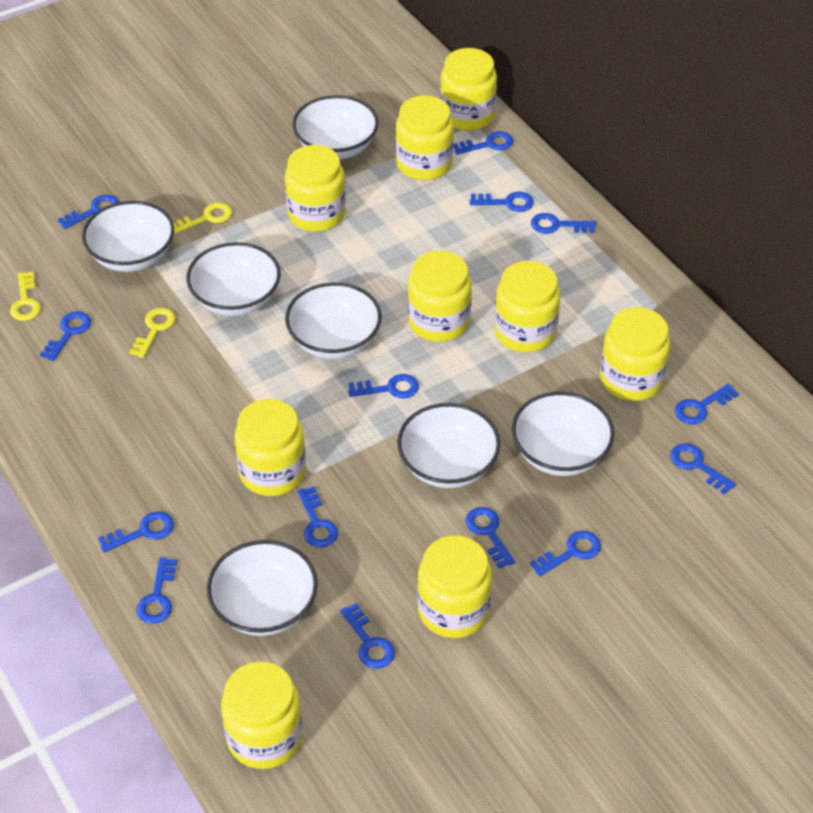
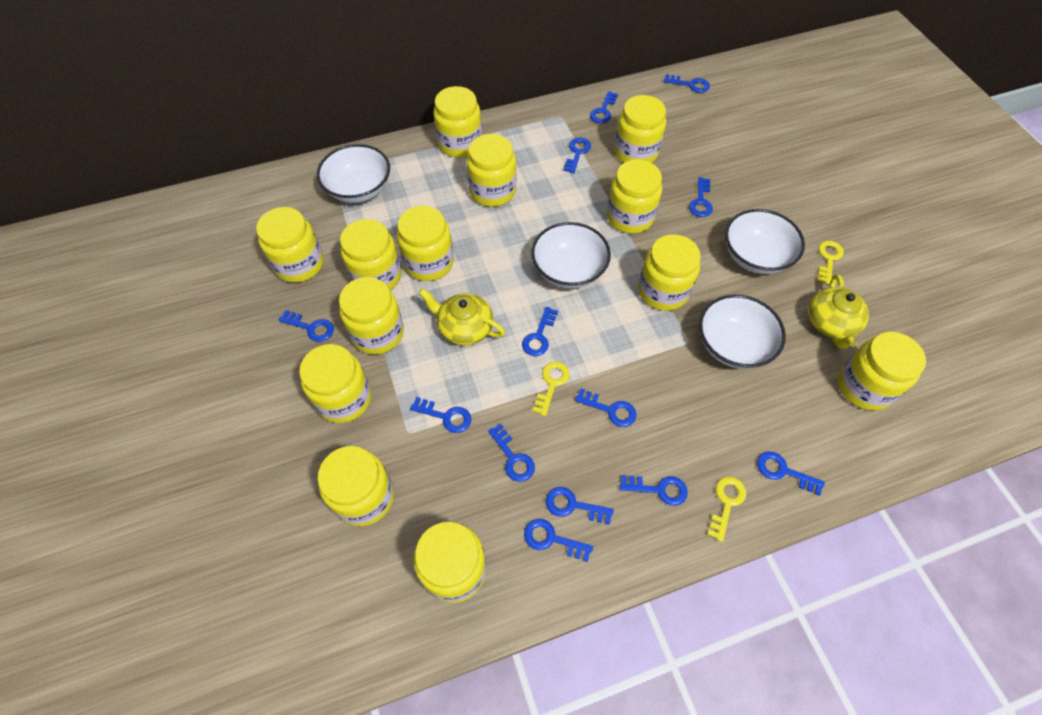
blue key: 14 -> 13
white bowl: 7 -> 4
yellow jar: 9 -> 13
yellow teapot: 0 -> 2

